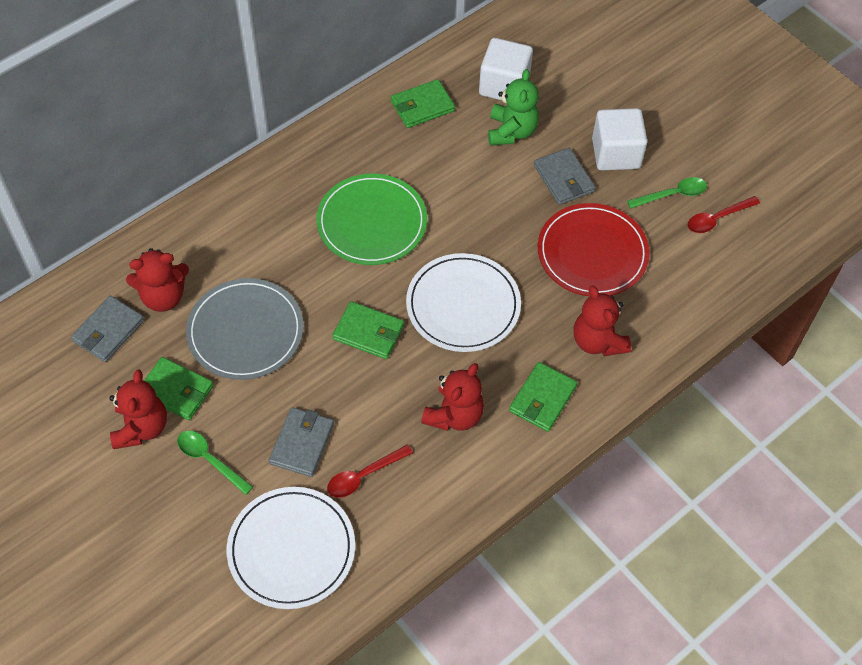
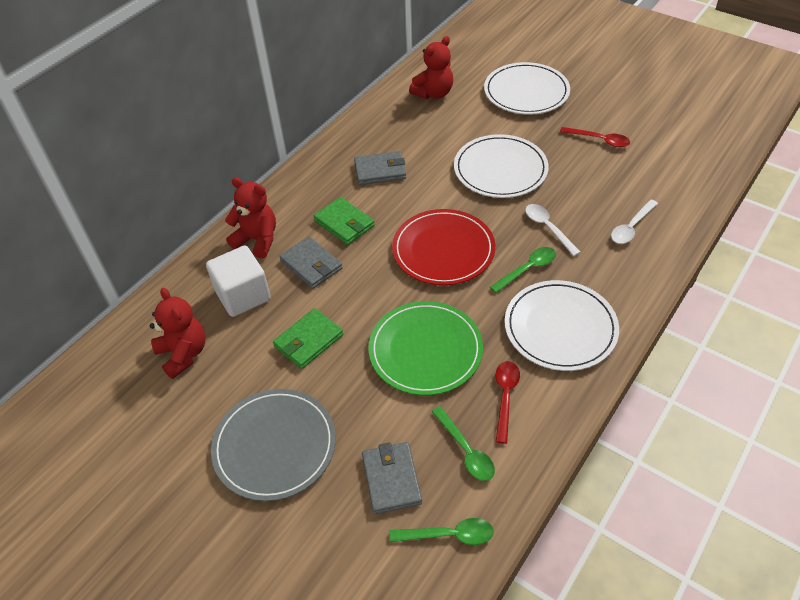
green spoon: 2 -> 3
green teddy bear: 1 -> 0
green wallet: 4 -> 2
red teddy bear: 4 -> 3
white cube: 2 -> 1
white plate: 2 -> 3
white spoon: 0 -> 2

